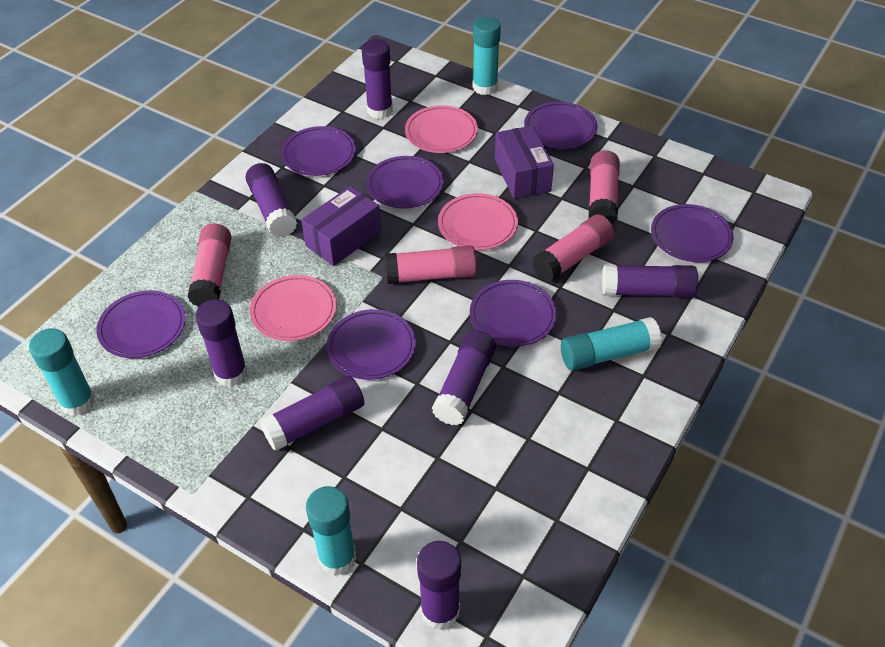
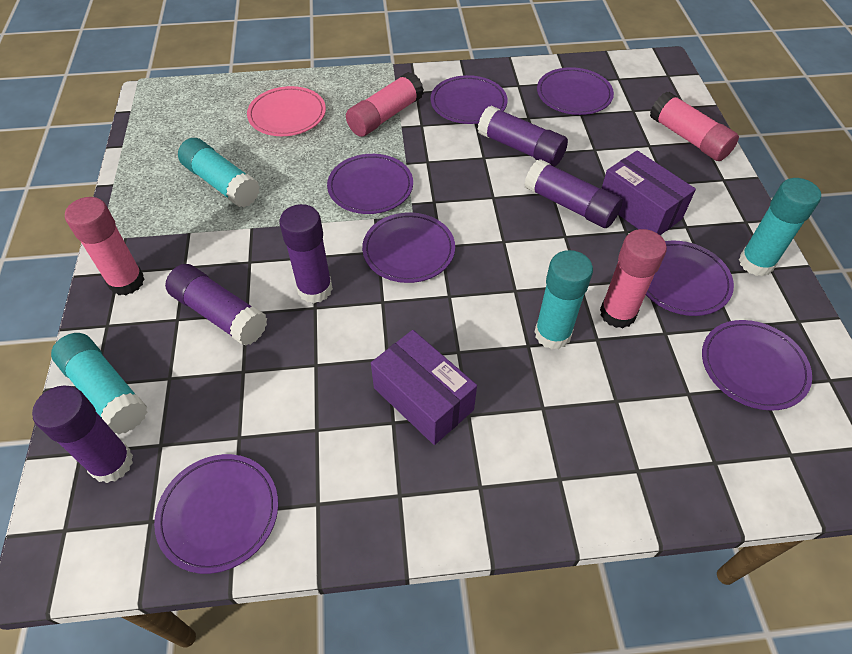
pink plate: 3 -> 1
purple glue stick: 7 -> 5

